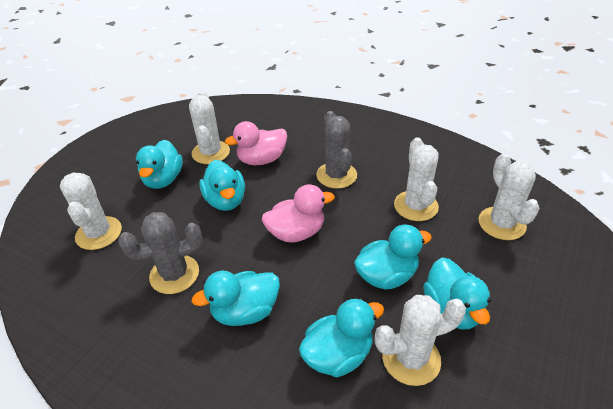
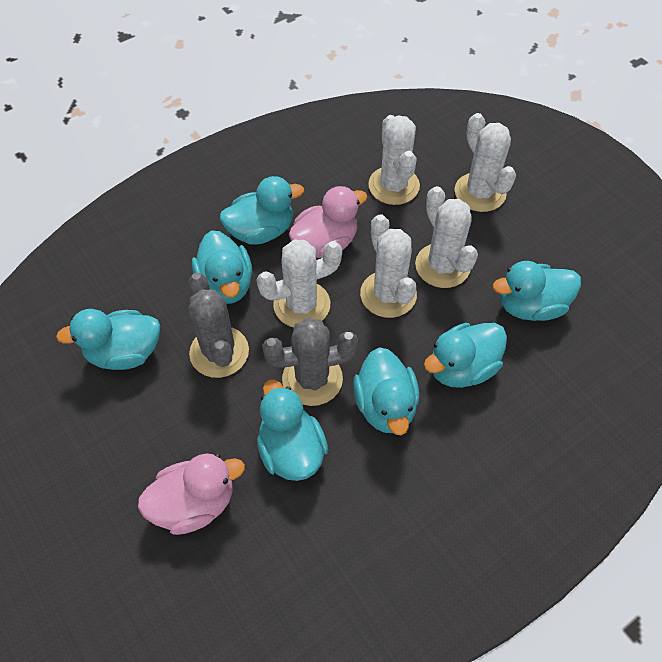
turquoise duck: 6 -> 7

